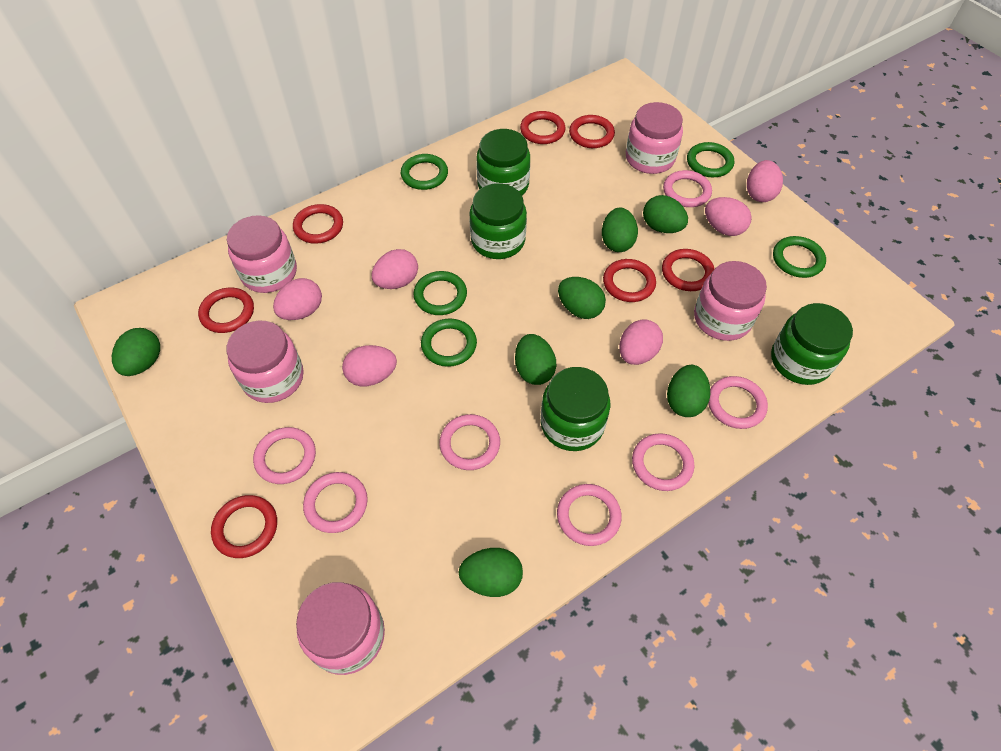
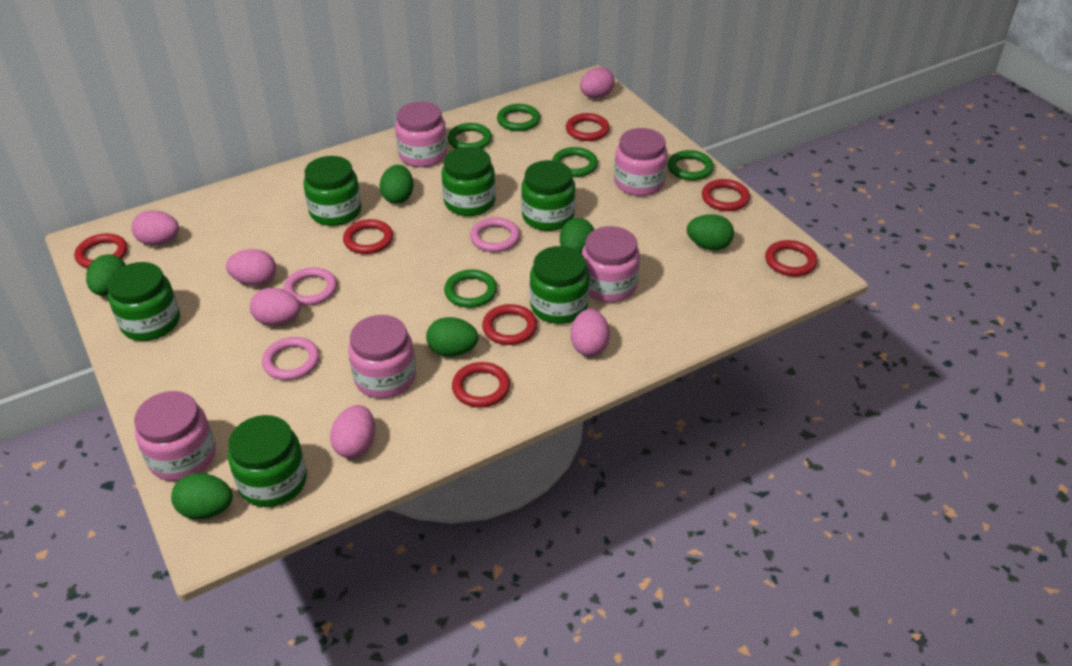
green egg: 7 -> 6
green jar: 4 -> 6
pink ring: 7 -> 3

